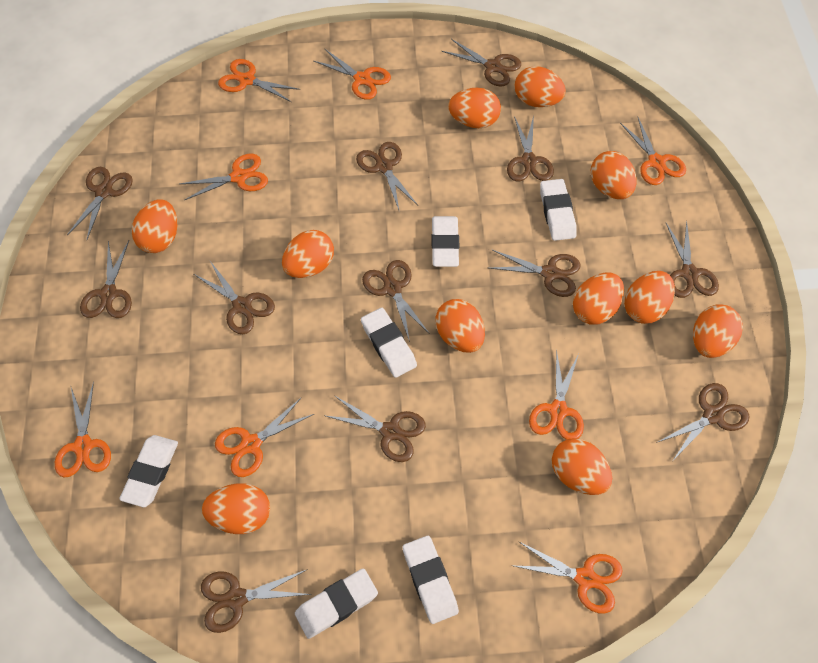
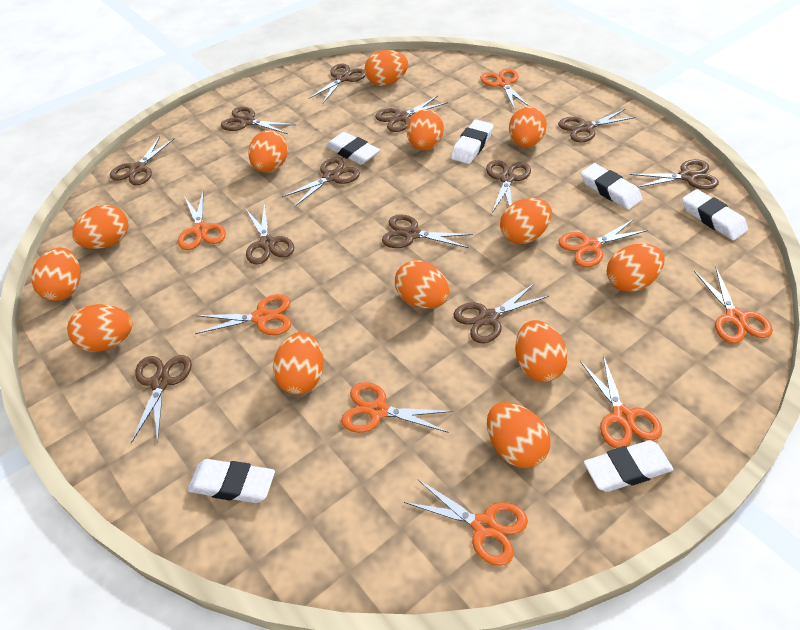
orange egg: 11 -> 13

